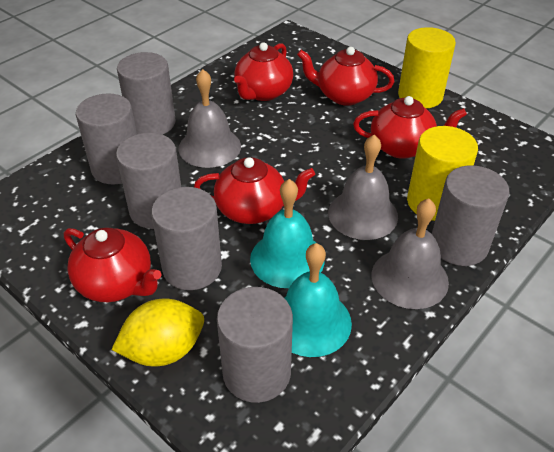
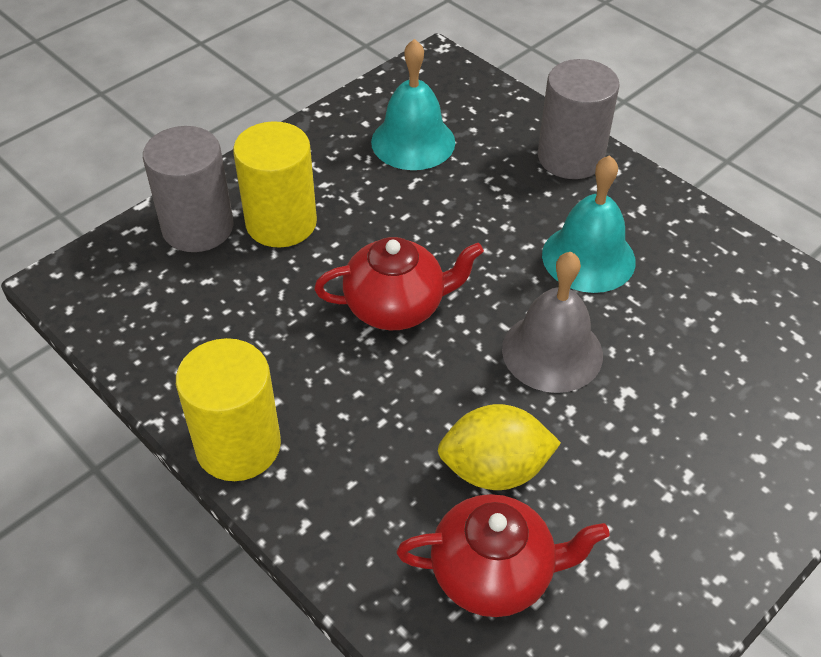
grey bell: 3 -> 1
grey cylinder: 6 -> 2
red teapot: 5 -> 2

